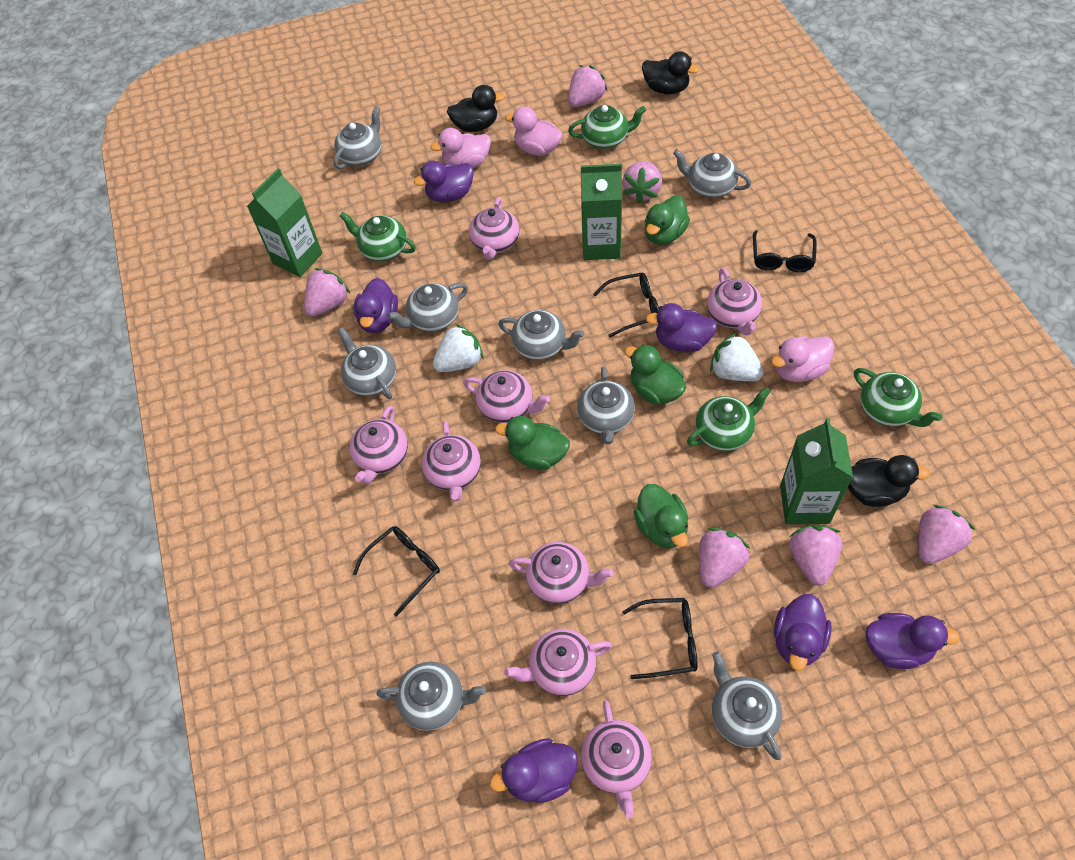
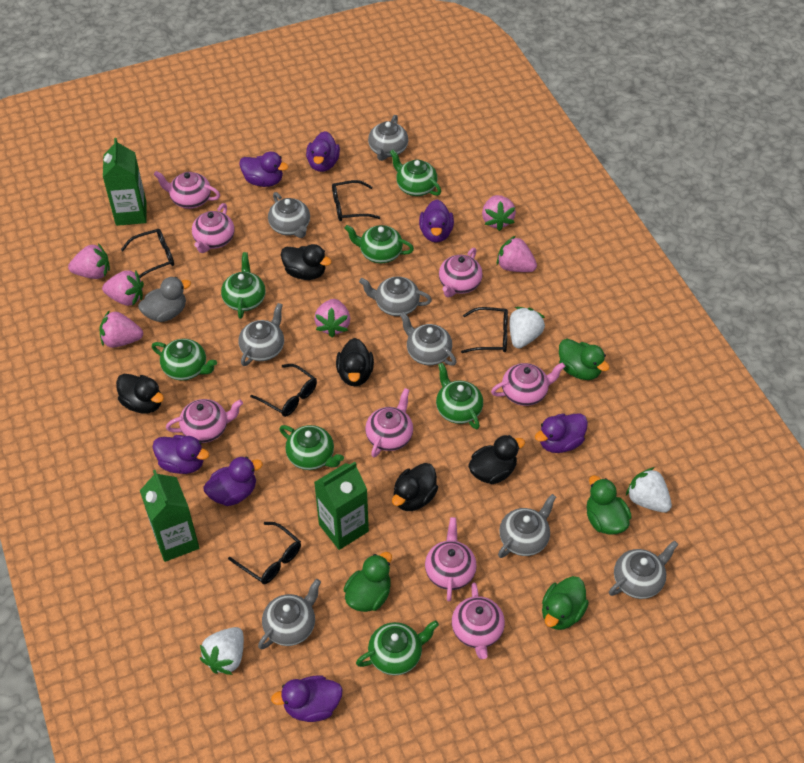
black duck: 3 -> 5
black glasses: 4 -> 5
green teapot: 4 -> 7
grey duck: 0 -> 1
pink duck: 3 -> 0
purple duck: 6 -> 7
white strawberry: 2 -> 3

